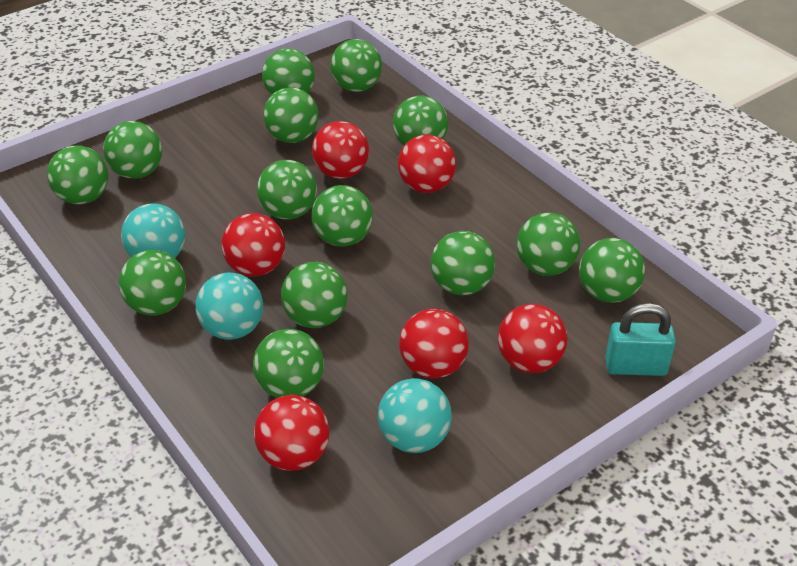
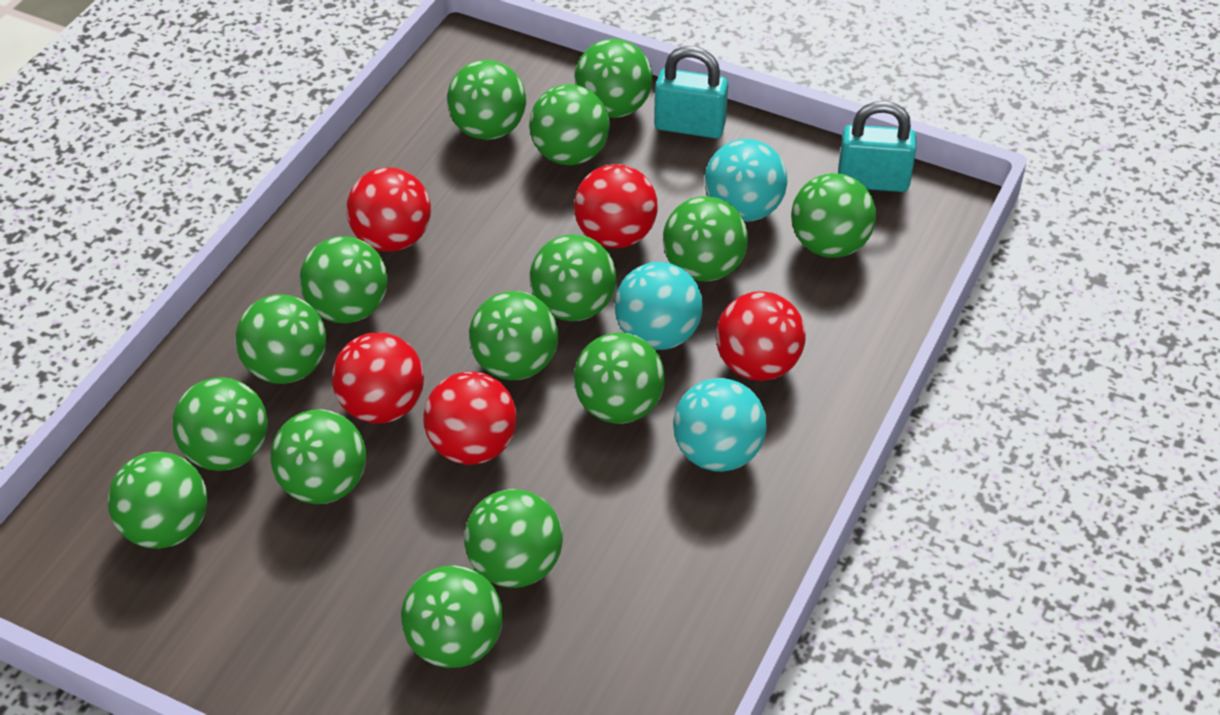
green ball: 14 -> 15
red ball: 6 -> 5
turquoise padlock: 1 -> 2

